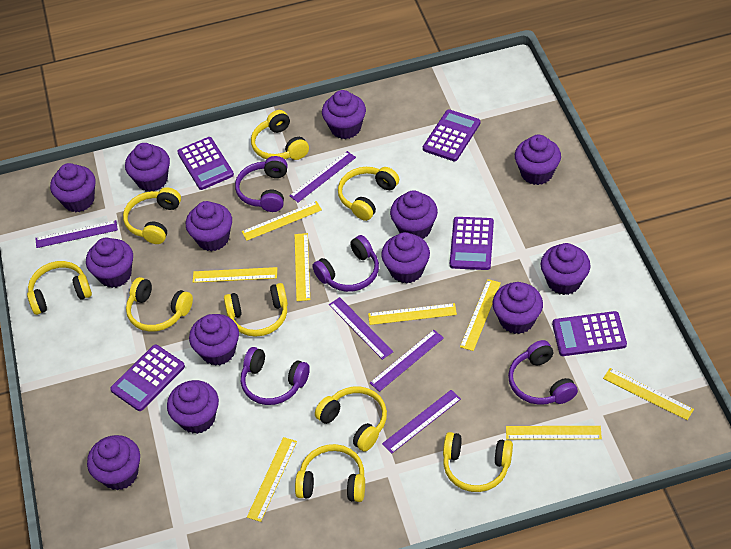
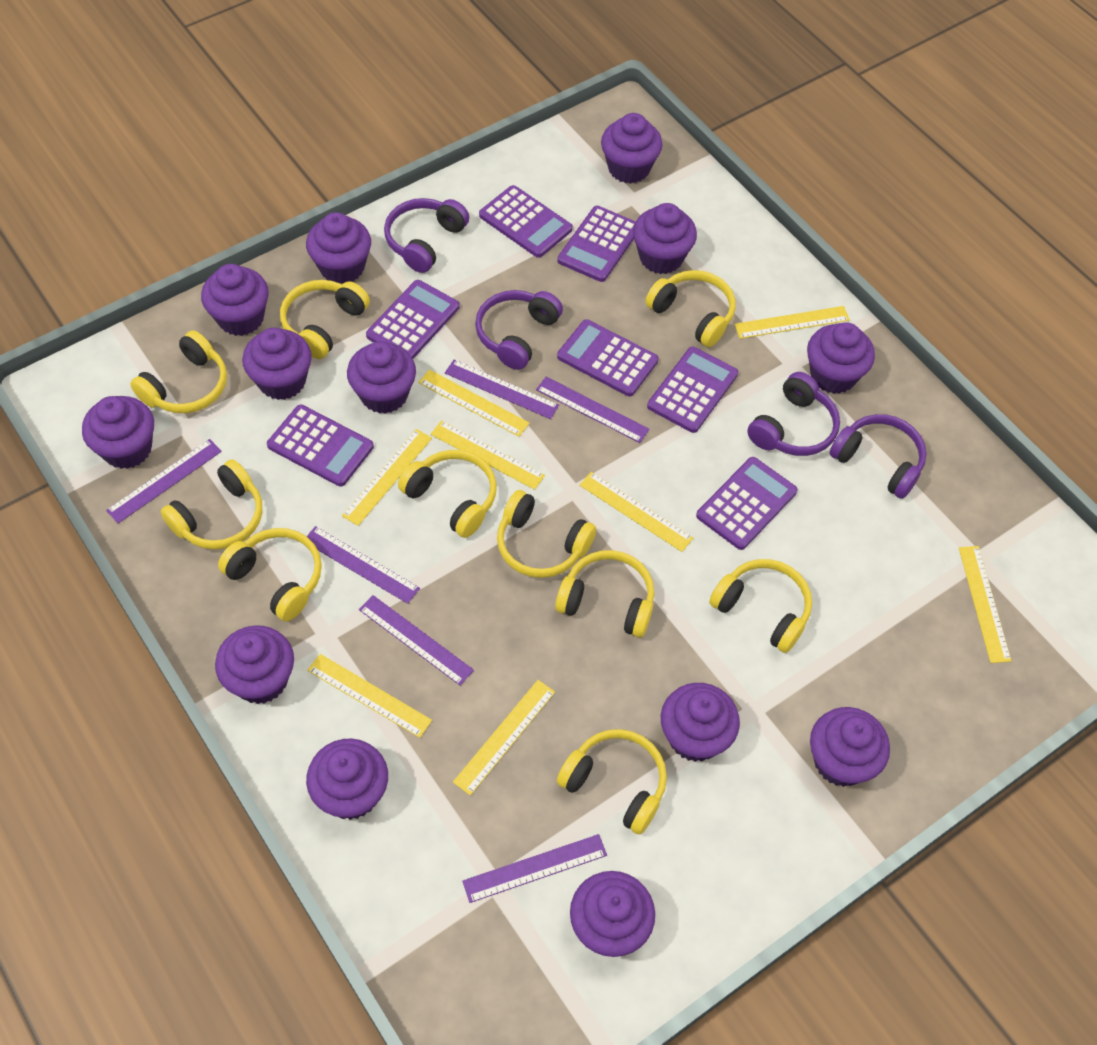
purple calculator: 5 -> 7
purple ruler: 5 -> 6
yellow headphones: 9 -> 10

